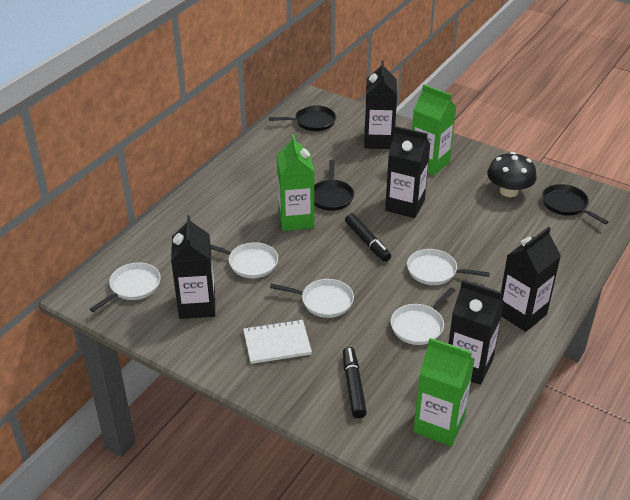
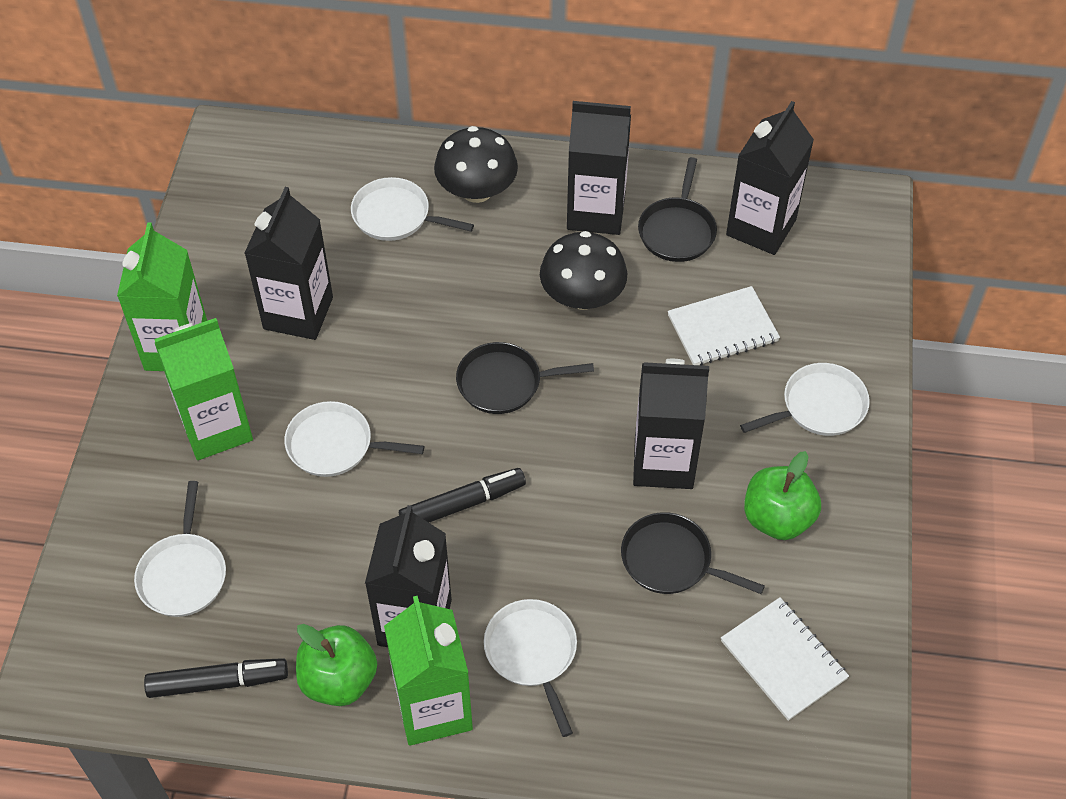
black mushroom: 1 -> 2
green apple: 0 -> 2
white notebook: 1 -> 2

